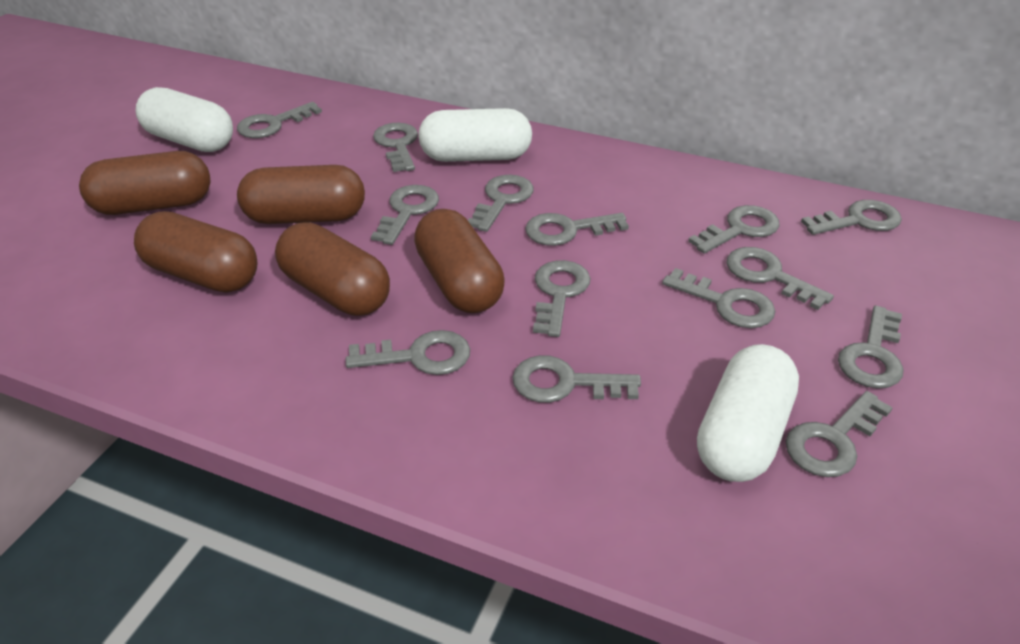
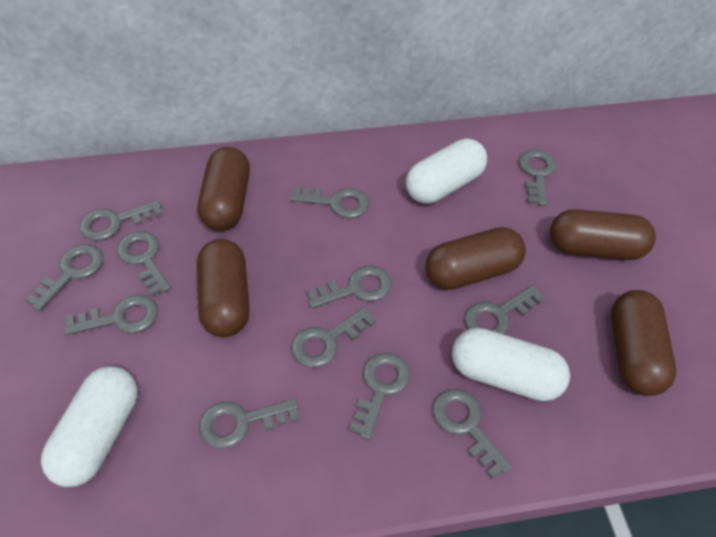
grey key: 14 -> 12

